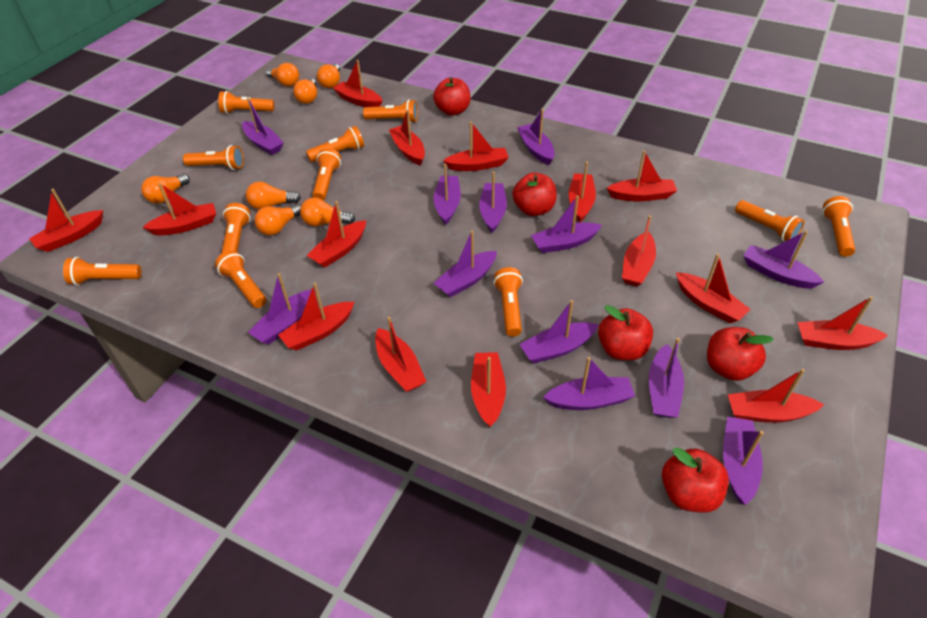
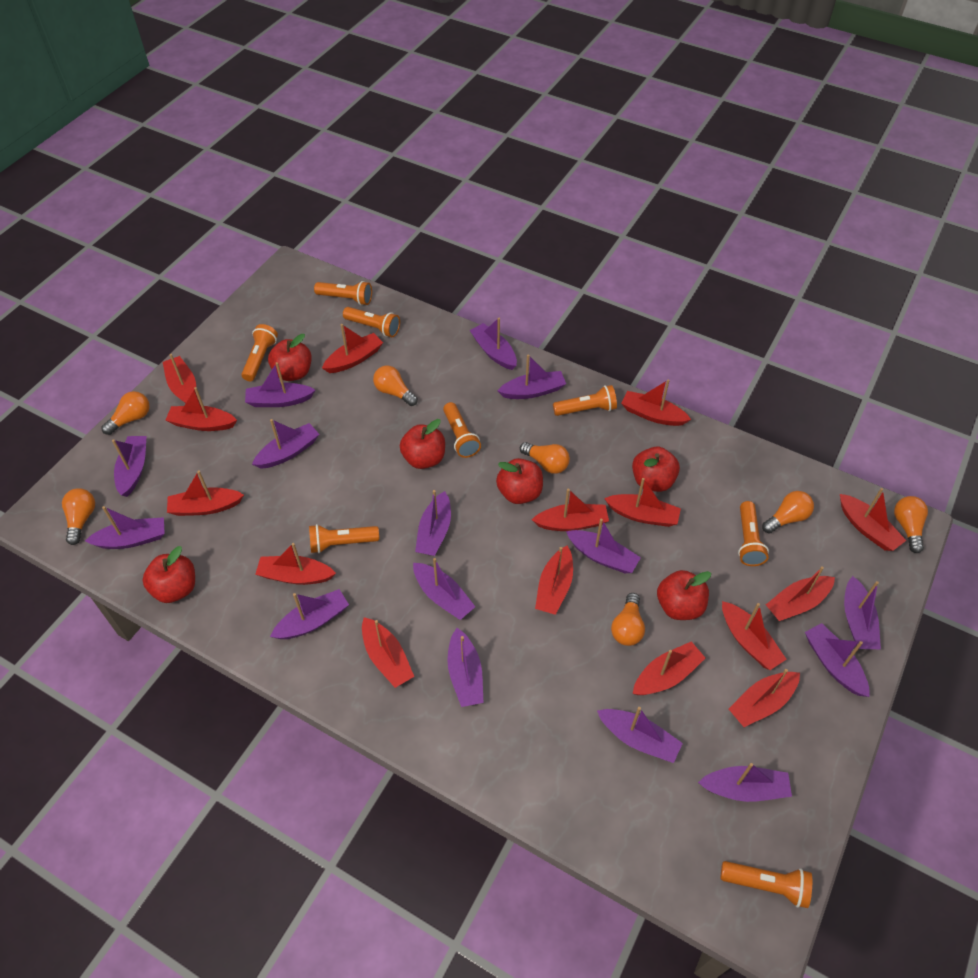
orange flashlight: 11 -> 8
purple boat: 12 -> 15
red apple: 5 -> 6

